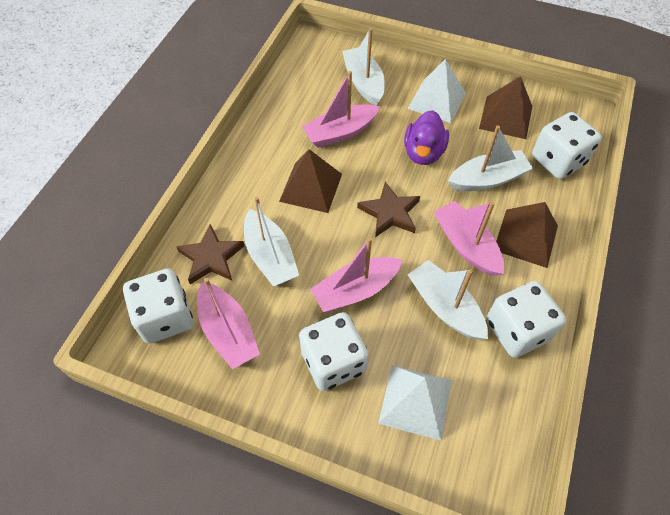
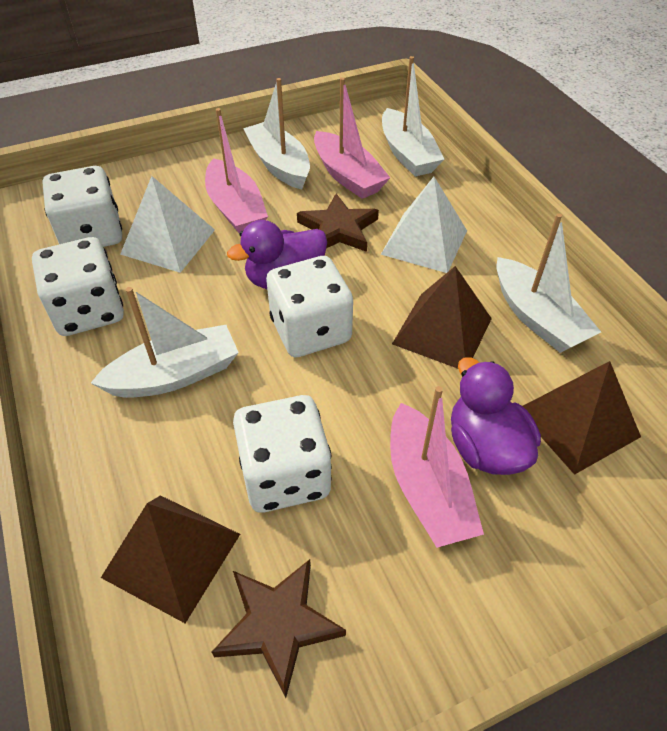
pink boat: 4 -> 3
purple duck: 1 -> 2

